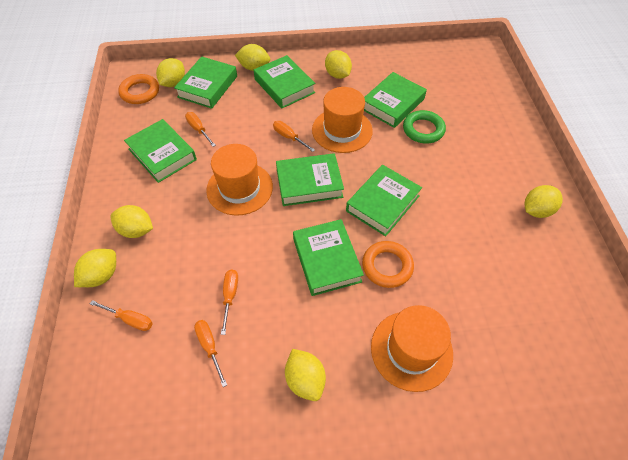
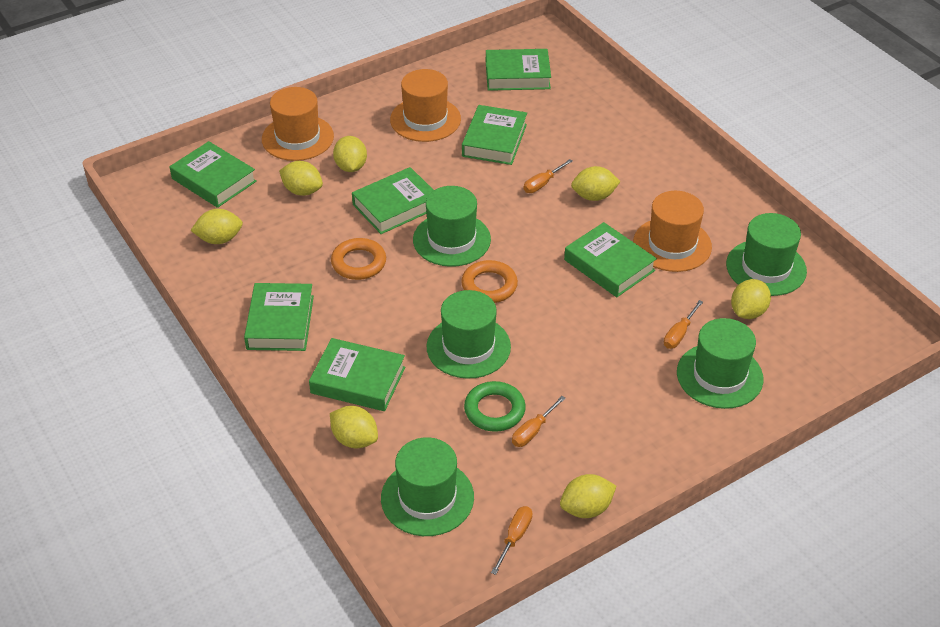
green hat: 0 -> 5
orange screwdriver: 5 -> 4

